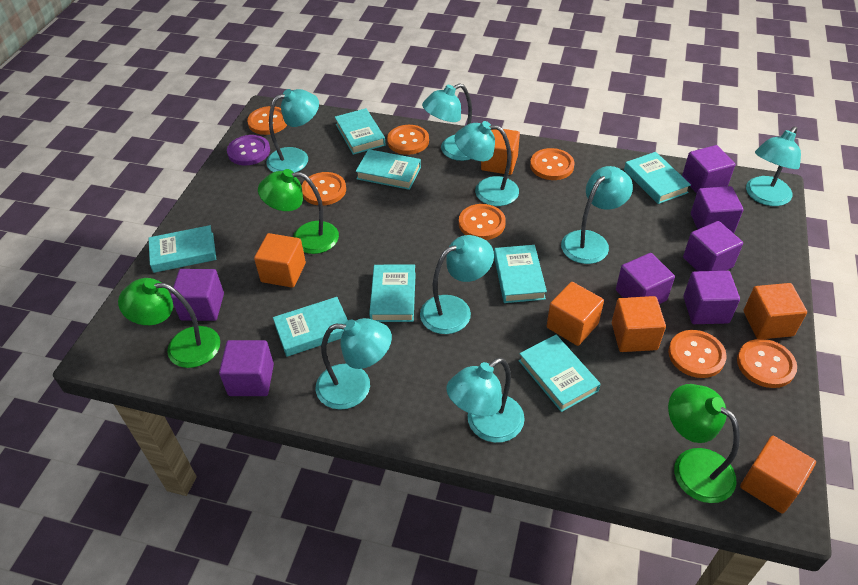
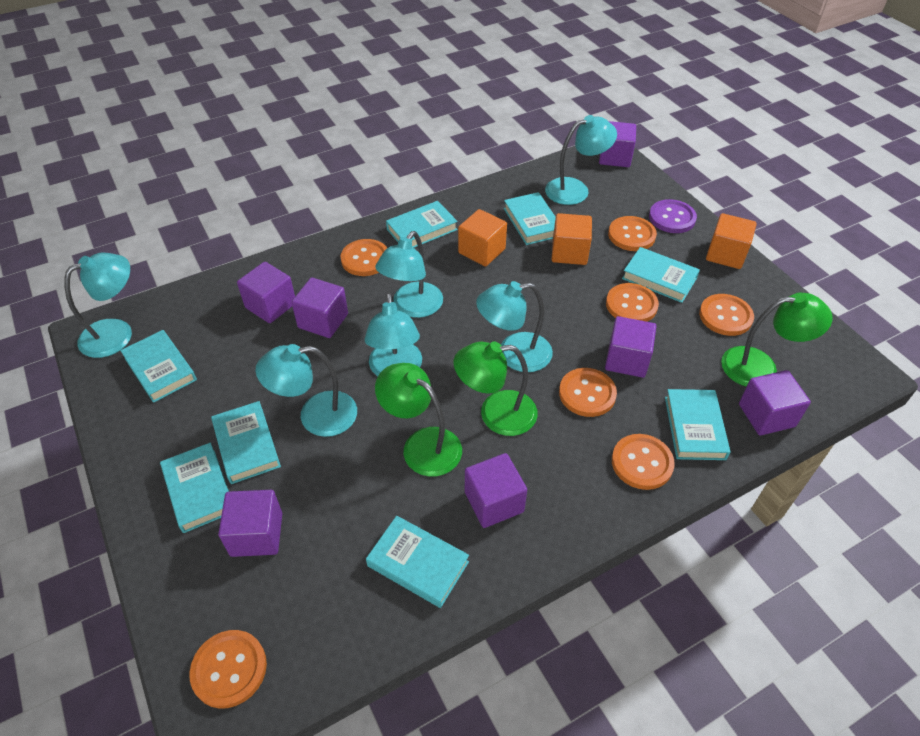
orange cube: 6 -> 3
turquoise lamp: 8 -> 6

